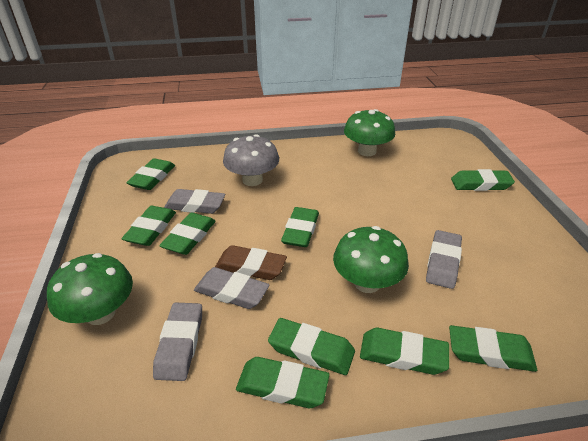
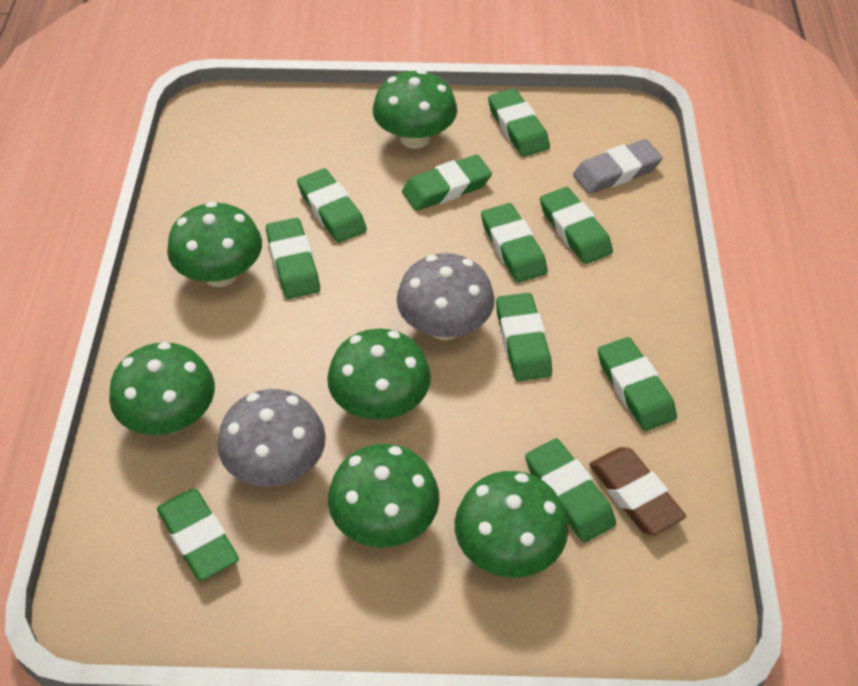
green eraser: 9 -> 10
green mushroom: 3 -> 6
grey eraser: 4 -> 1
grey mushroom: 1 -> 2

